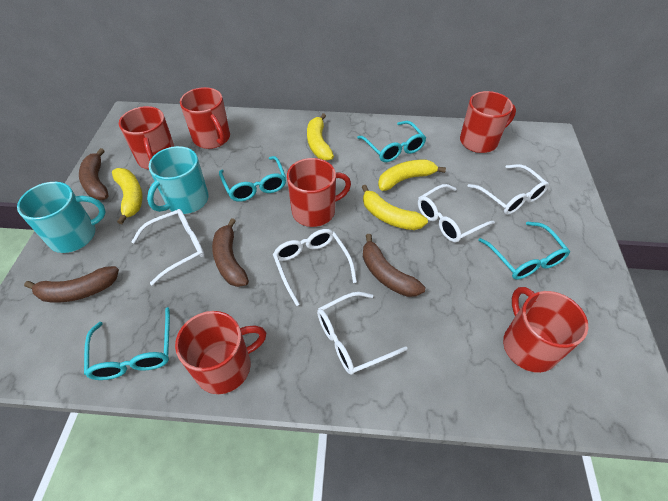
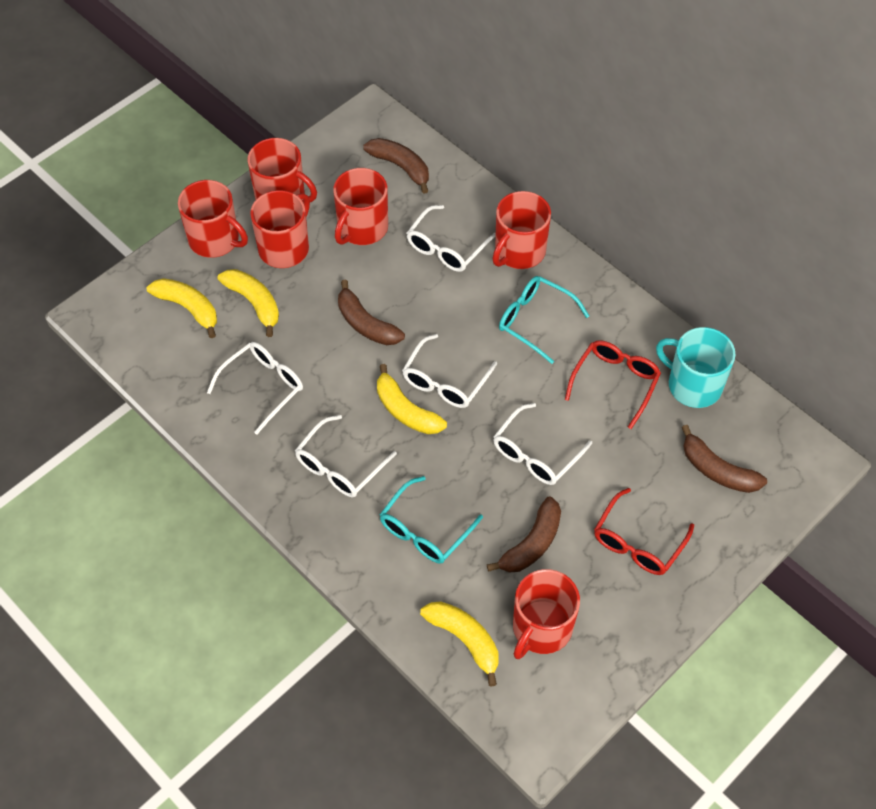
red glasses: 0 -> 2
turquoise glasses: 4 -> 2
turquoise mug: 2 -> 1

